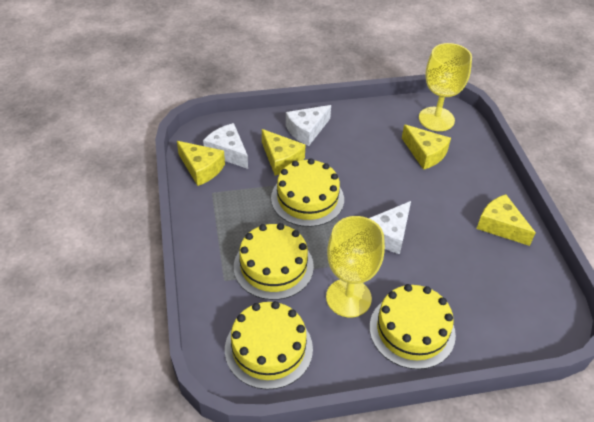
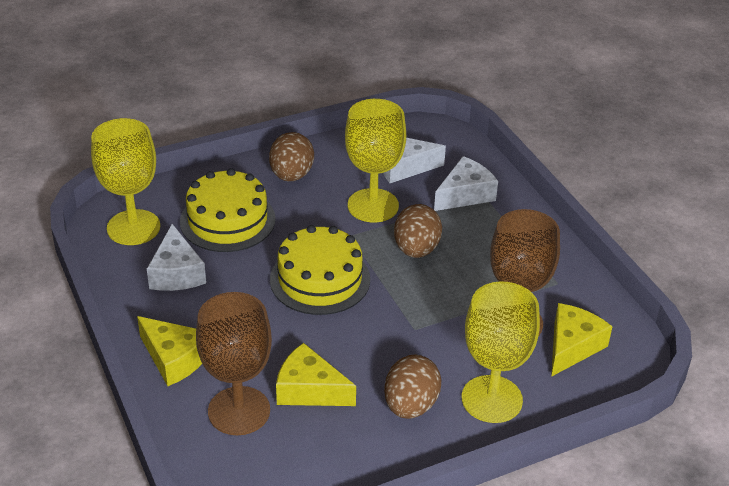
brown egg: 0 -> 3
brown goblet: 0 -> 2
yellow cake: 4 -> 2
yellow cheese: 4 -> 3
yellow goblet: 2 -> 3

